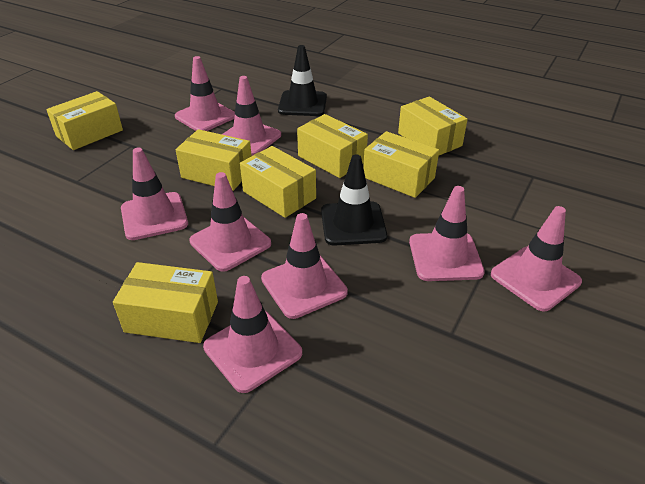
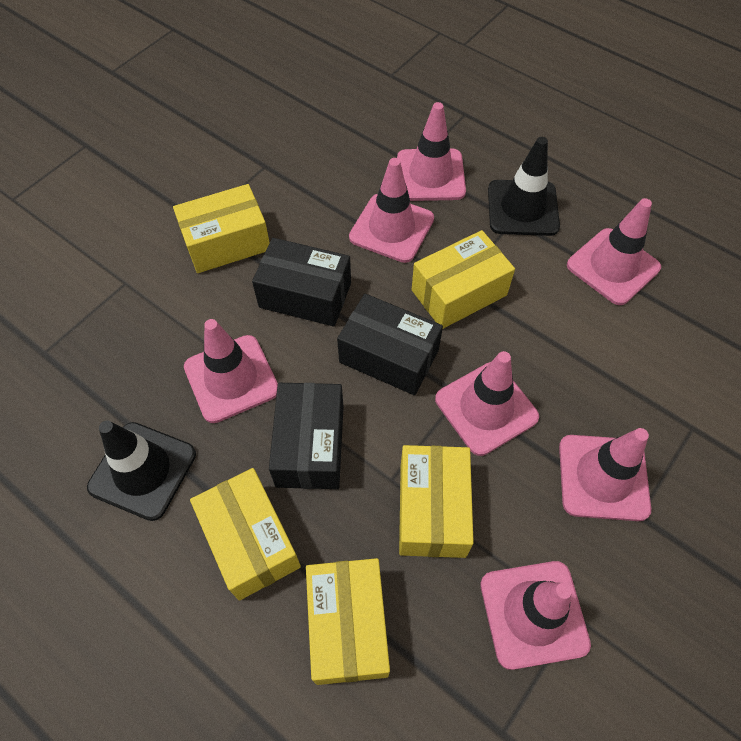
black box: 0 -> 3
pink traffic cone: 8 -> 7
yellow box: 7 -> 5

